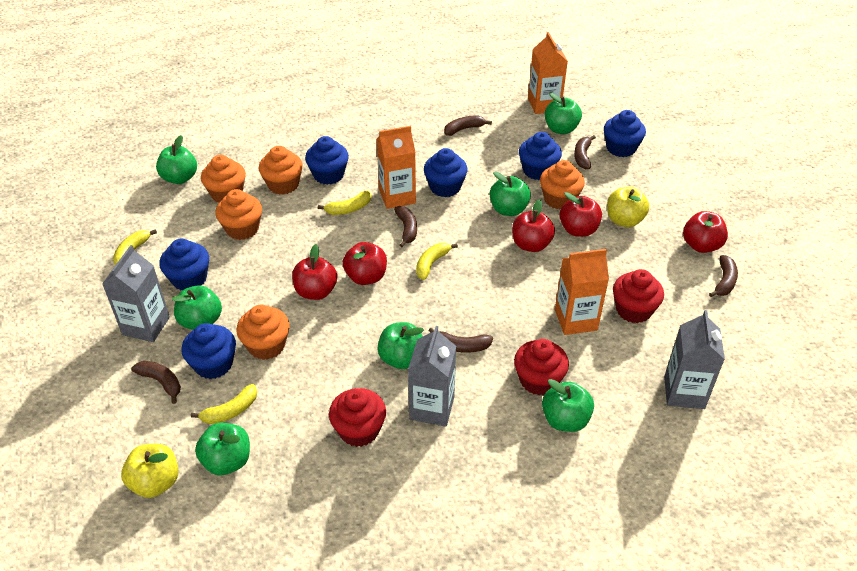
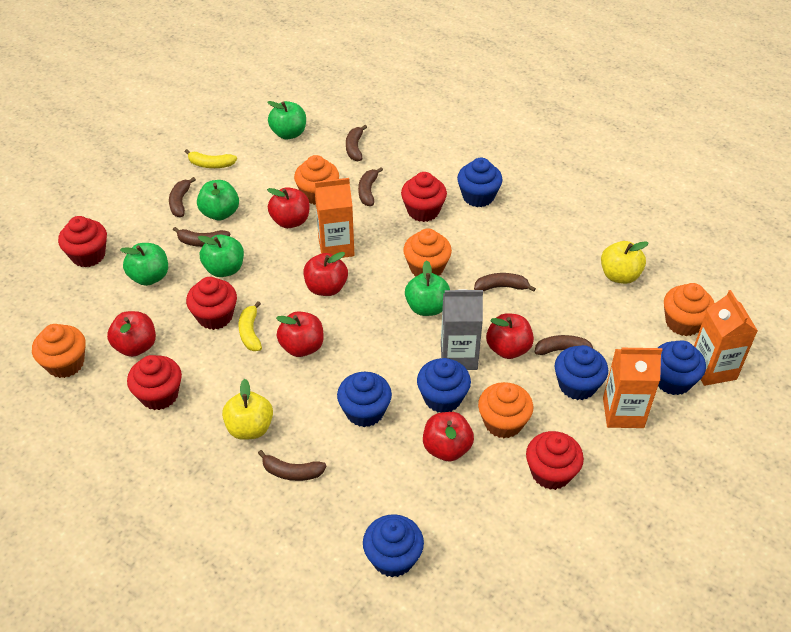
brown banana: 6 -> 7
green apple: 7 -> 5
grey carton: 3 -> 1
red apple: 5 -> 6
red cupcake: 3 -> 5
yellow banana: 4 -> 2

